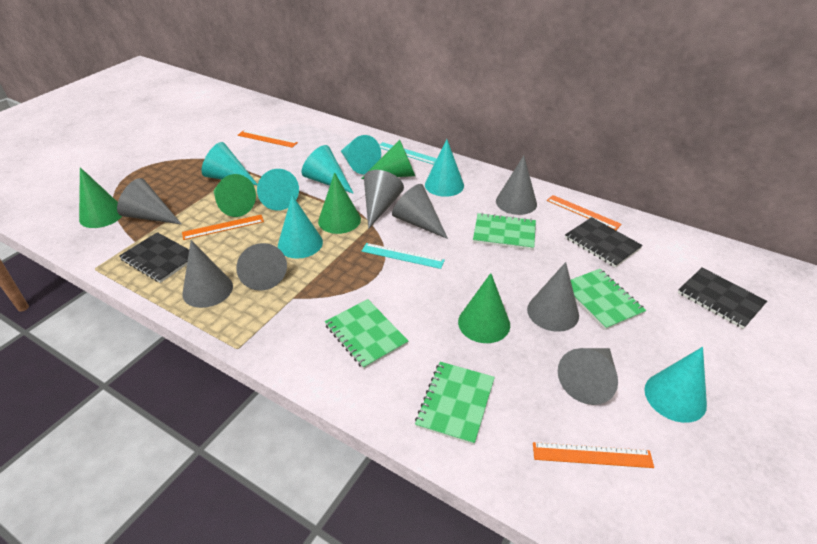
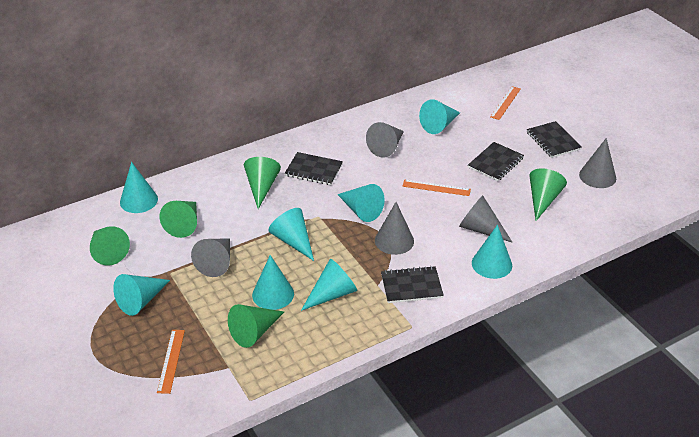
black notebook: 3 -> 4
green notebook: 4 -> 0
grey cone: 8 -> 5
orange ruler: 4 -> 3
turquoise cone: 7 -> 8
turquoise ruler: 2 -> 0

